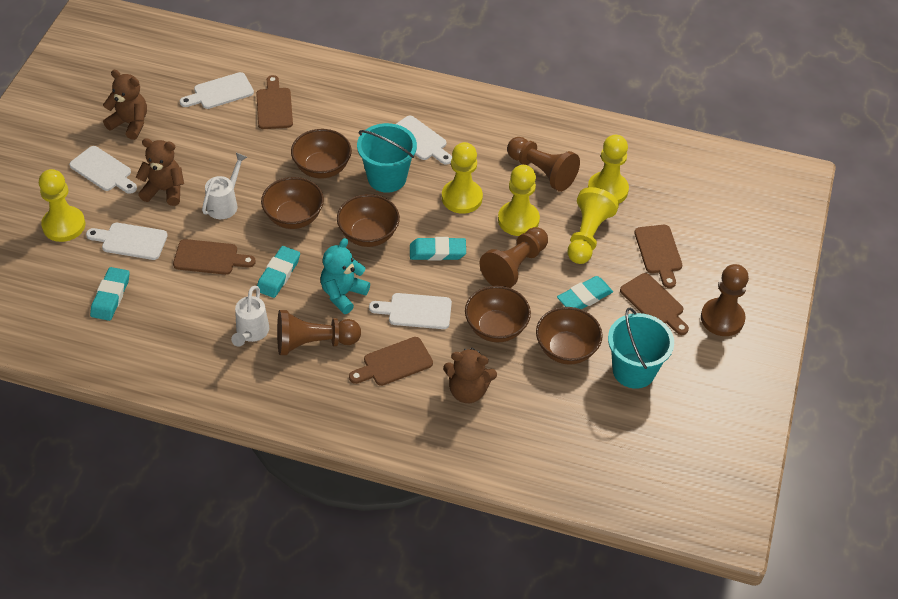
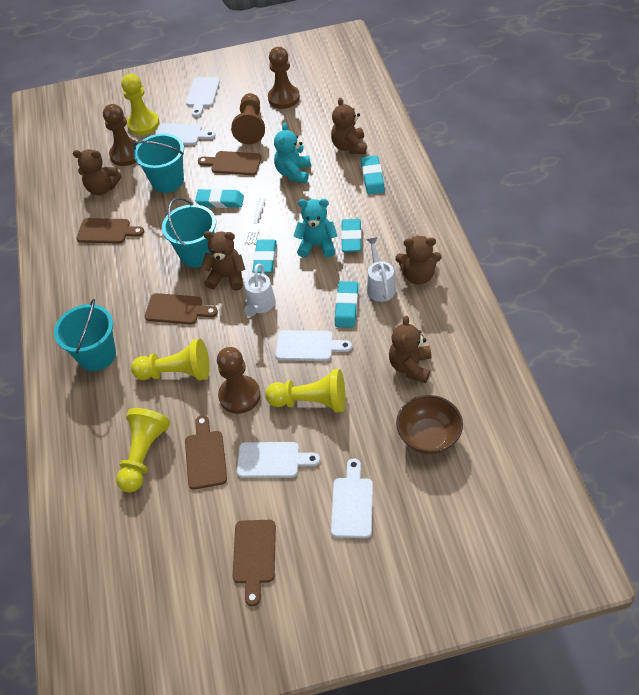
brown bowl: 5 -> 1
brown teddy bear: 3 -> 5
turquoise bucket: 2 -> 3
turquoise eraser: 4 -> 5
turquoise teddy bear: 1 -> 2
white fork: 0 -> 1
yellow pawn: 5 -> 4

